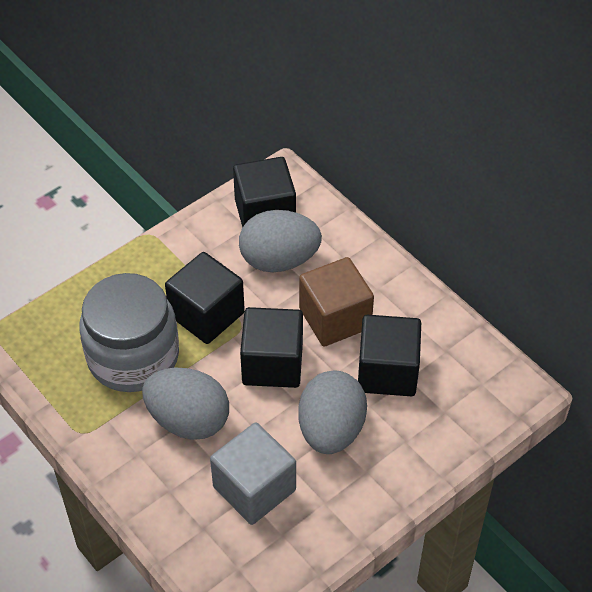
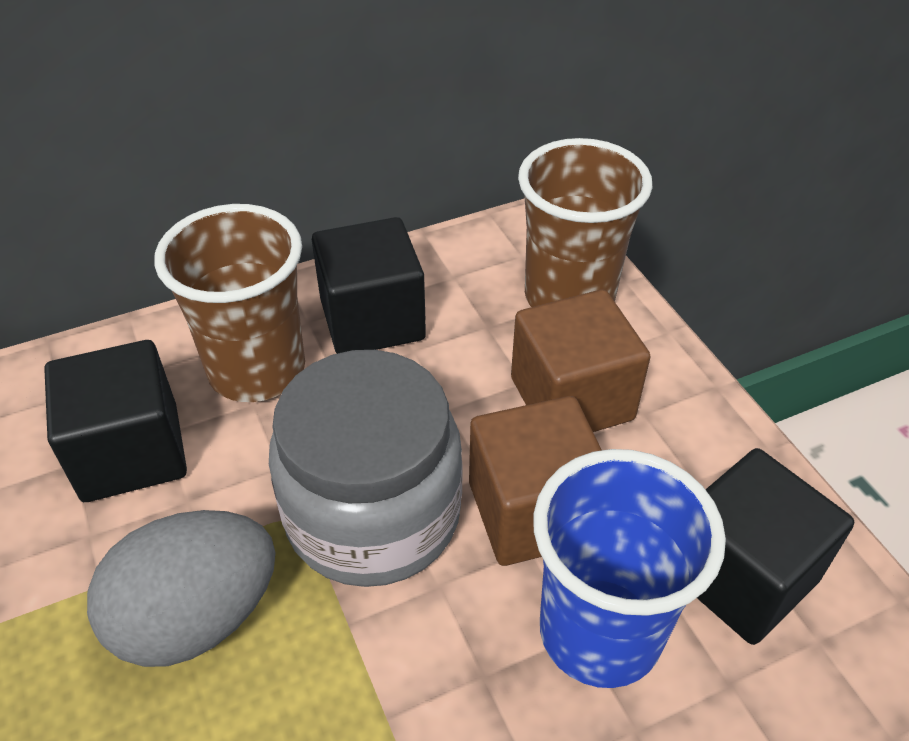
black cube: 4 -> 3
blue cup: 0 -> 1
brown cube: 1 -> 2
brown cup: 0 -> 2
grey cube: 1 -> 0
grey egg: 3 -> 1

